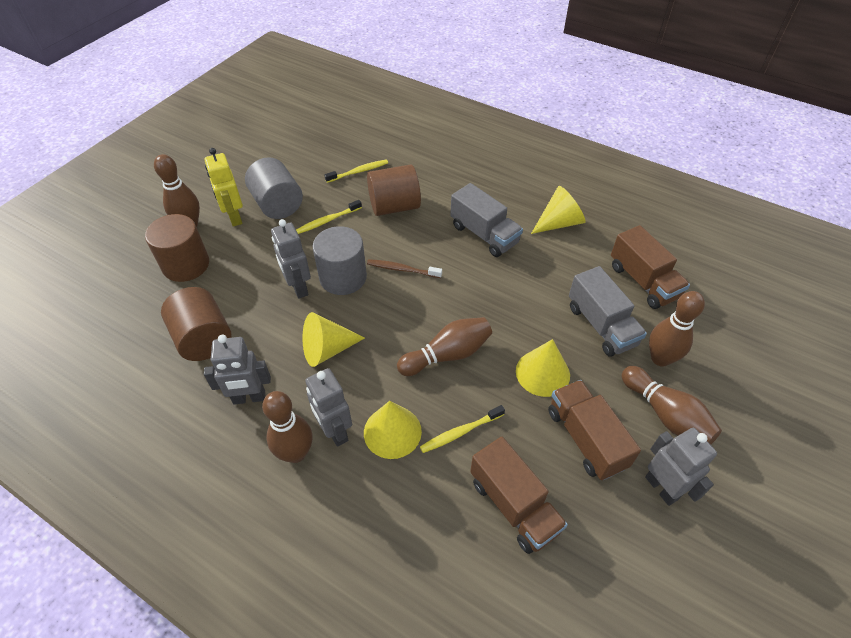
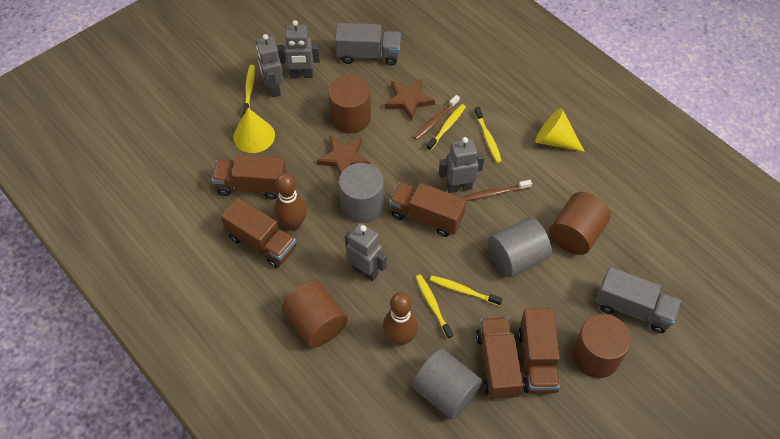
brown bowling pin: 5 -> 2
brown cylinder: 3 -> 4
brown star: 0 -> 2
brown toothbrush: 1 -> 2
brown truck: 3 -> 5
grey cylinder: 2 -> 3
yellow cone: 4 -> 2
yellow robot: 1 -> 0
yellow toothbrush: 3 -> 5

